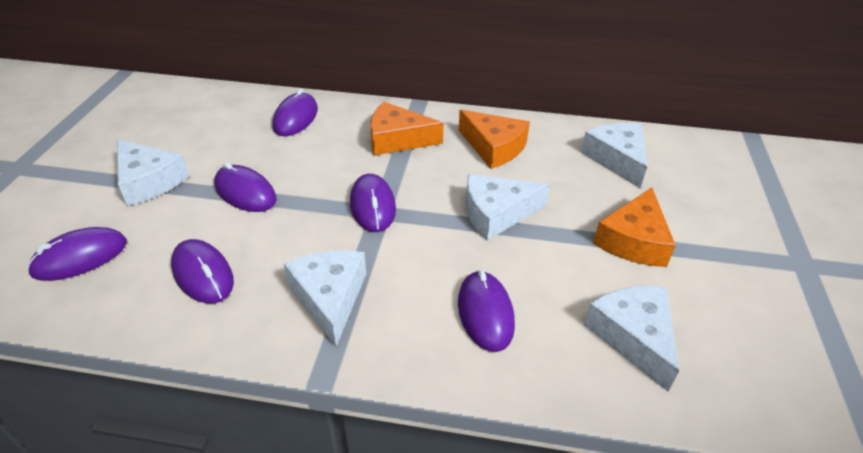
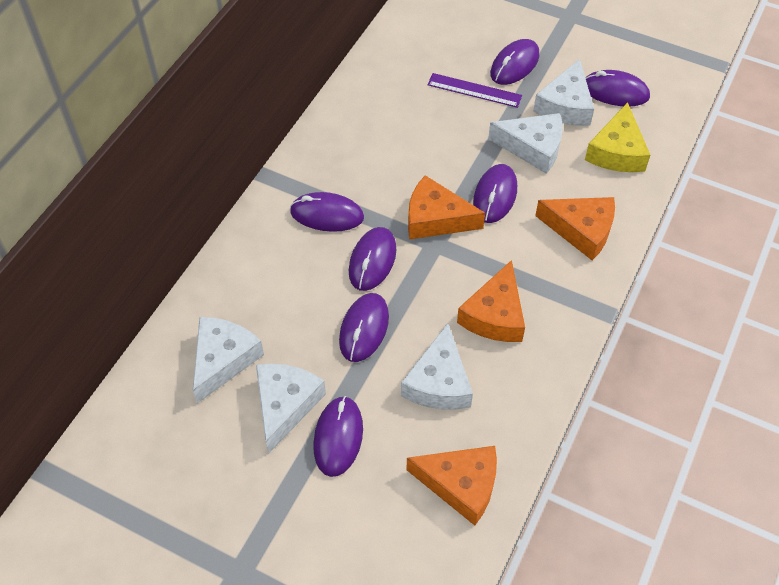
orange cheese: 3 -> 4
purple mouse: 6 -> 7
purple ruler: 0 -> 1
yellow cheese: 0 -> 1

